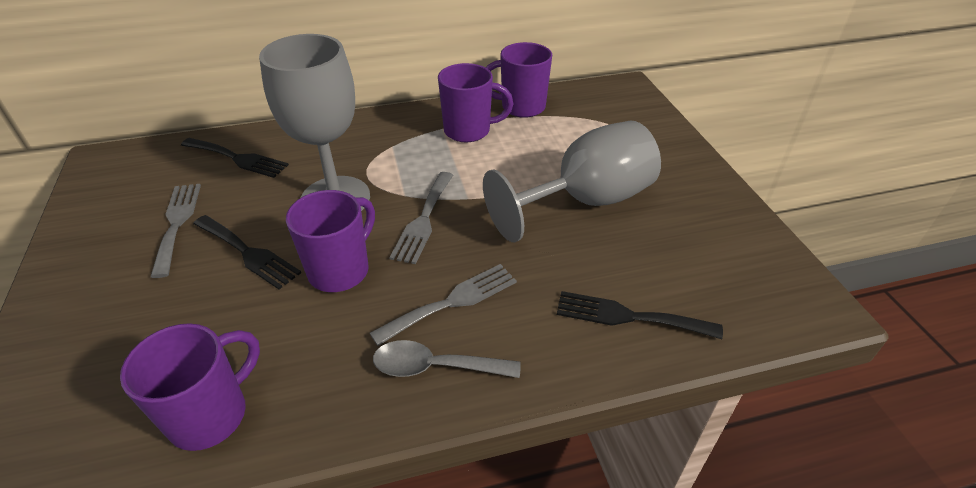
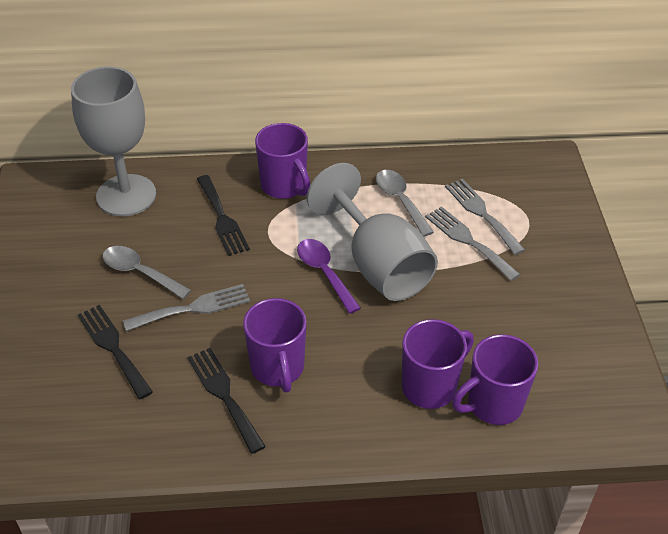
grey spoon: 1 -> 2
purple spoon: 0 -> 1

